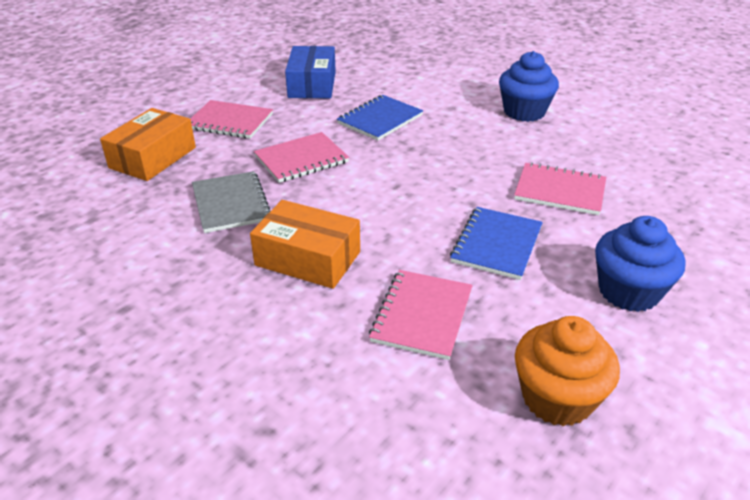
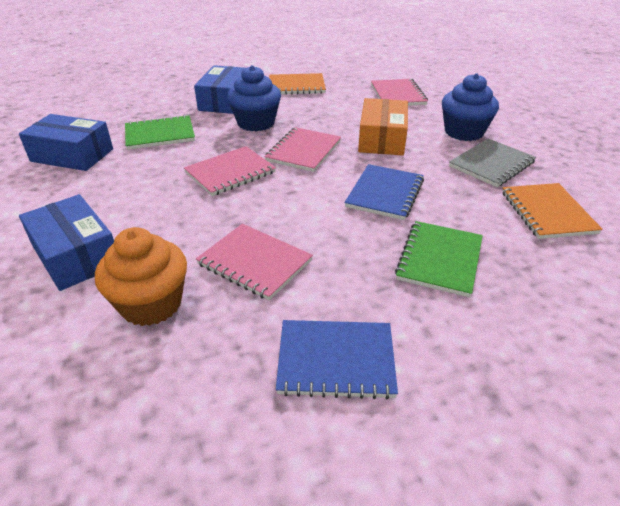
blue box: 1 -> 3
green notebook: 0 -> 2
orange box: 2 -> 1
orange notebook: 0 -> 2

